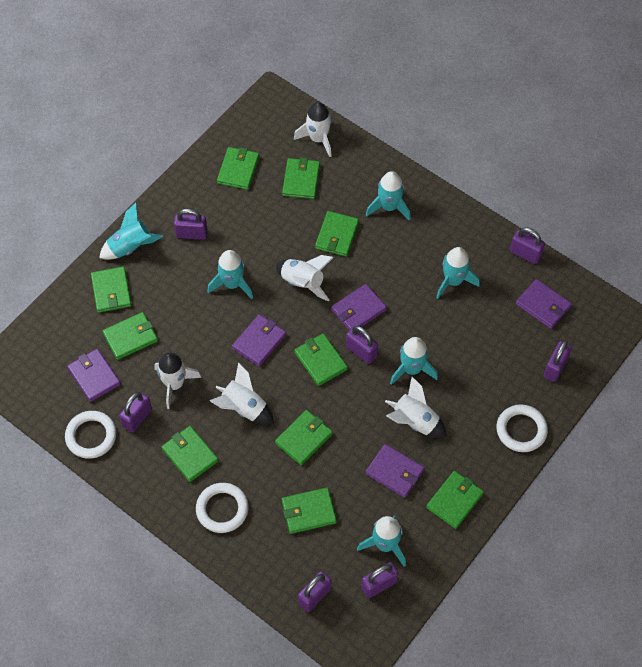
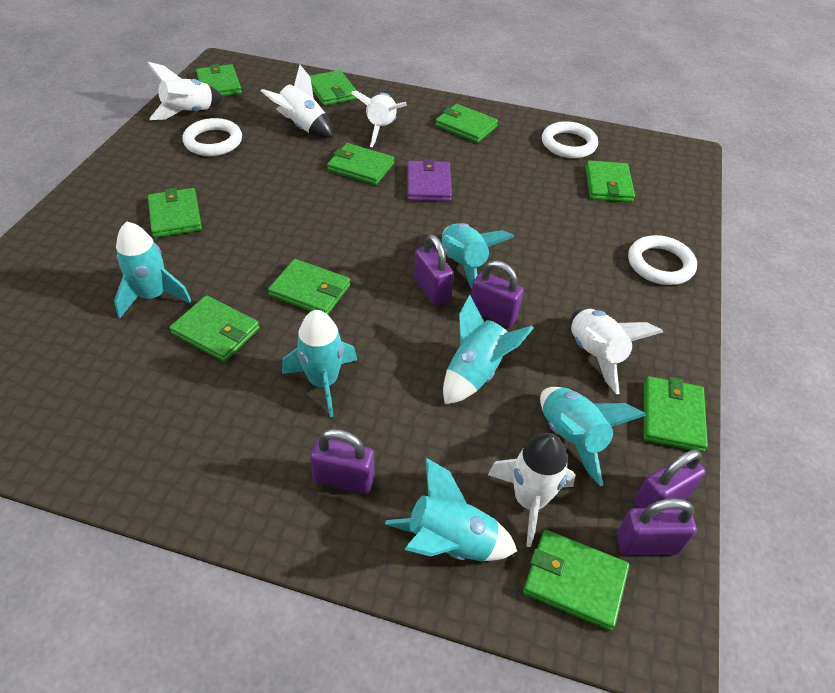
purple padlock: 7 -> 5
purple wallet: 5 -> 1

